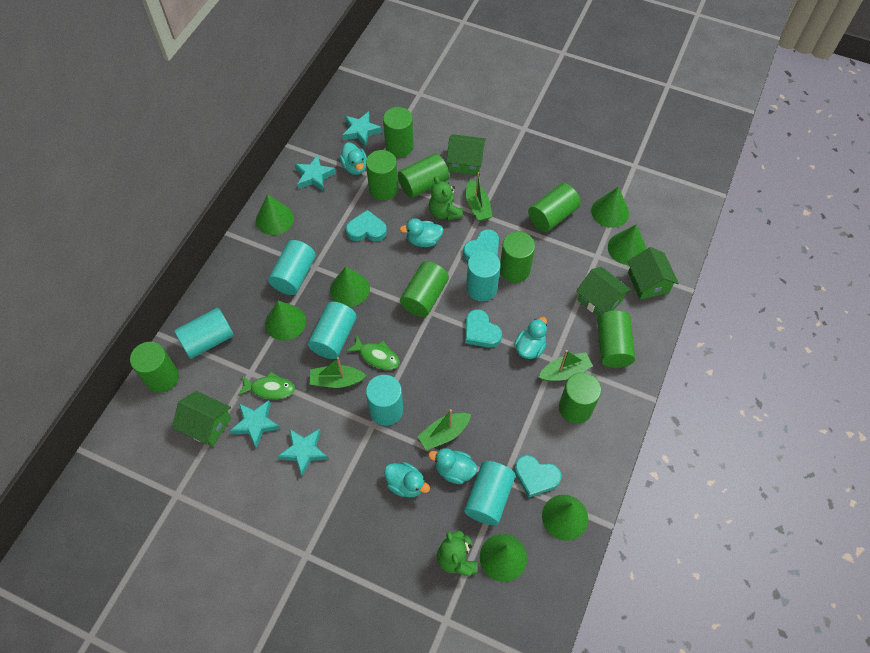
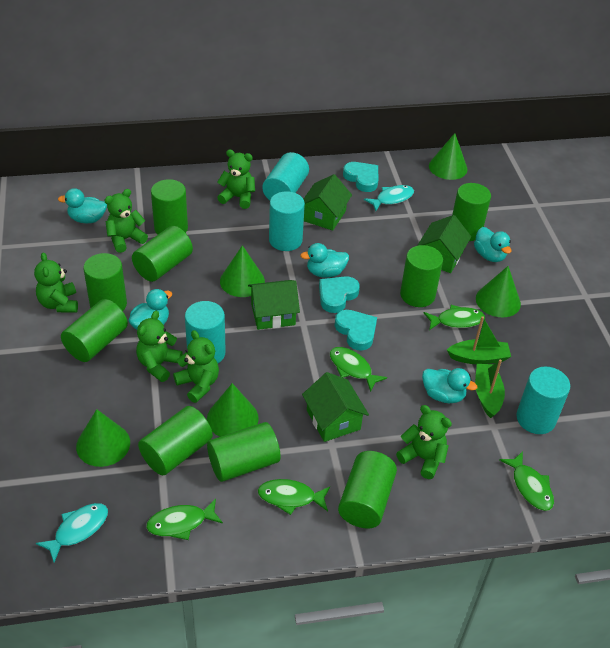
green boat: 4 -> 2
green cone: 7 -> 5
green fish: 2 -> 5
green teddy bear: 2 -> 6
turquoise cylinder: 6 -> 4
turquoise fish: 0 -> 2
turquoise heart: 4 -> 3
turquoise star: 4 -> 0

